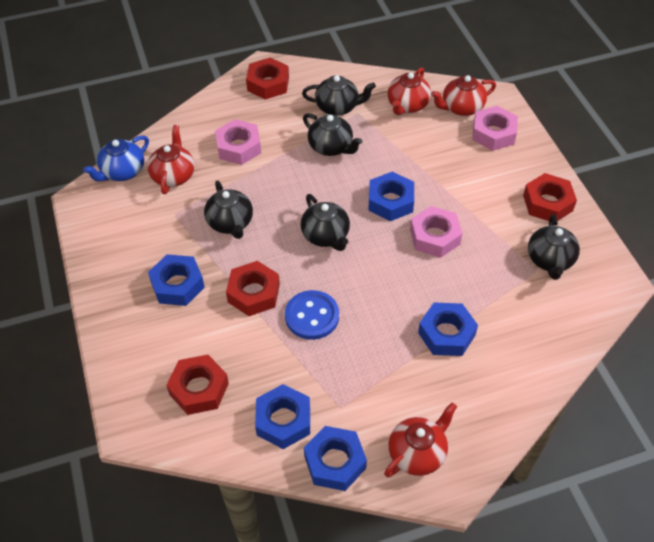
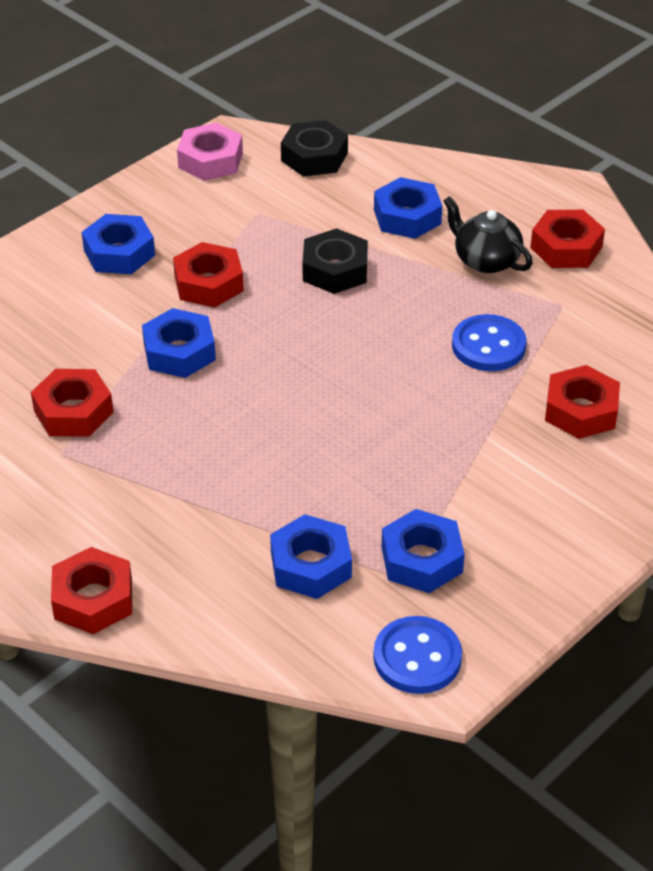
black nut: 0 -> 2
black teapot: 5 -> 1
blue button: 1 -> 2
blue teapot: 1 -> 0
pink nut: 3 -> 1
red nut: 4 -> 5
red teapot: 4 -> 0

